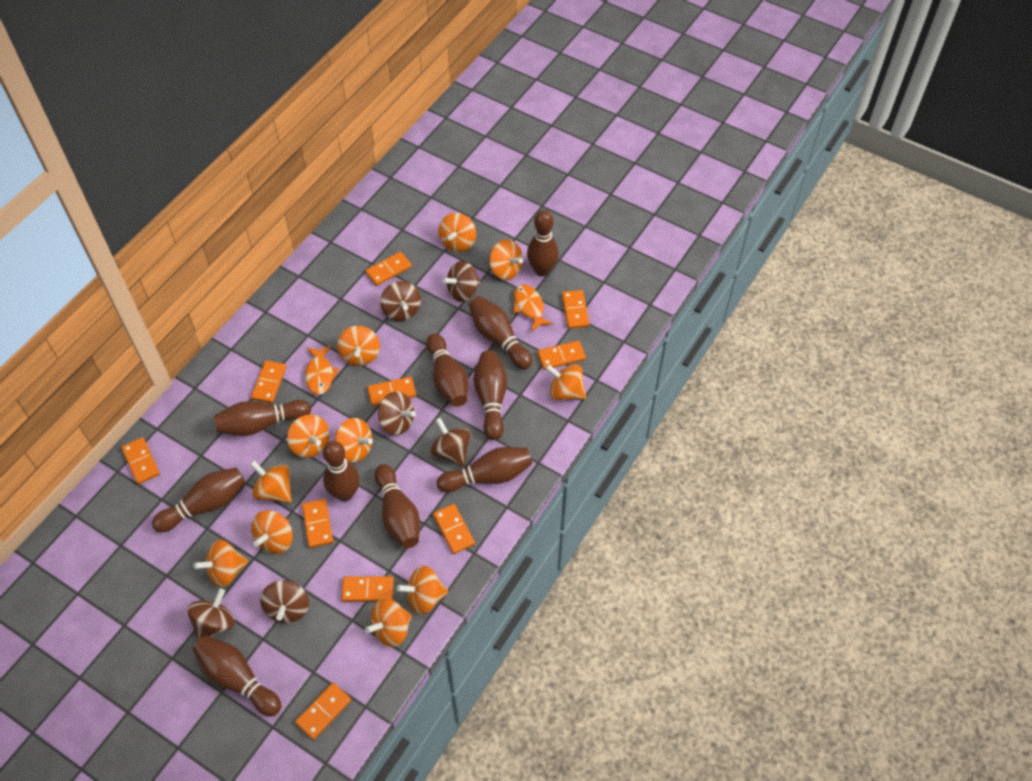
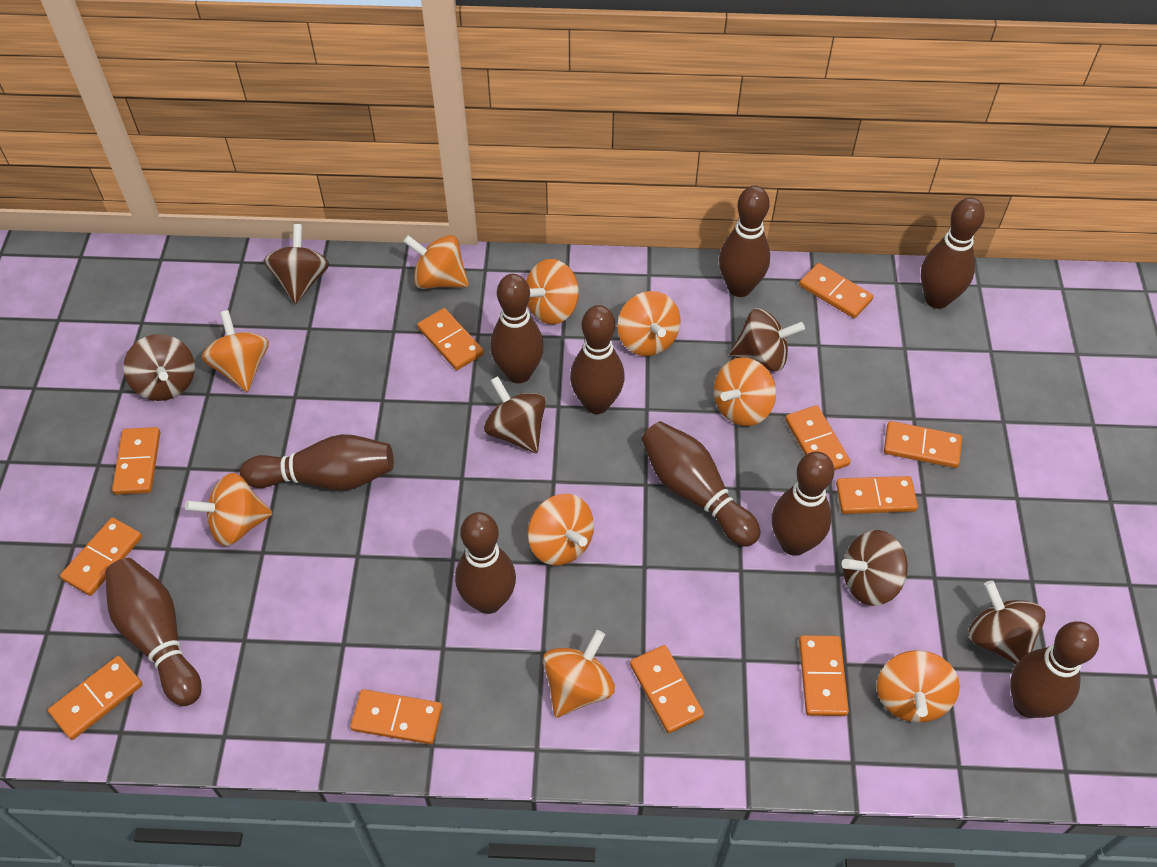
orange domino: 10 -> 11
orange fish: 2 -> 0
orange spinning top: 11 -> 9

